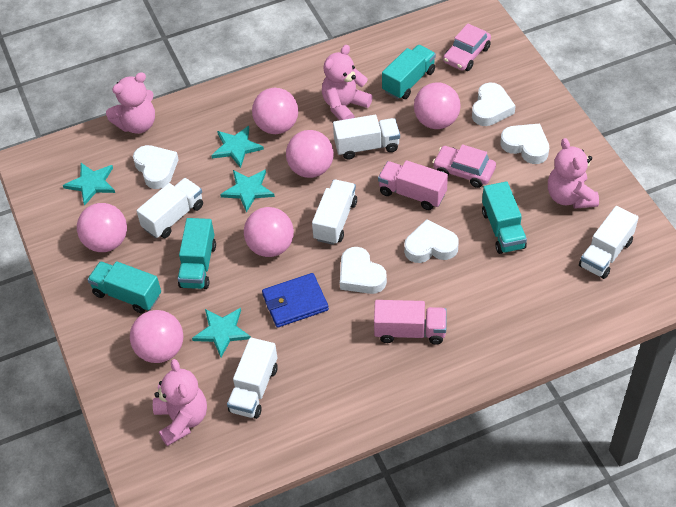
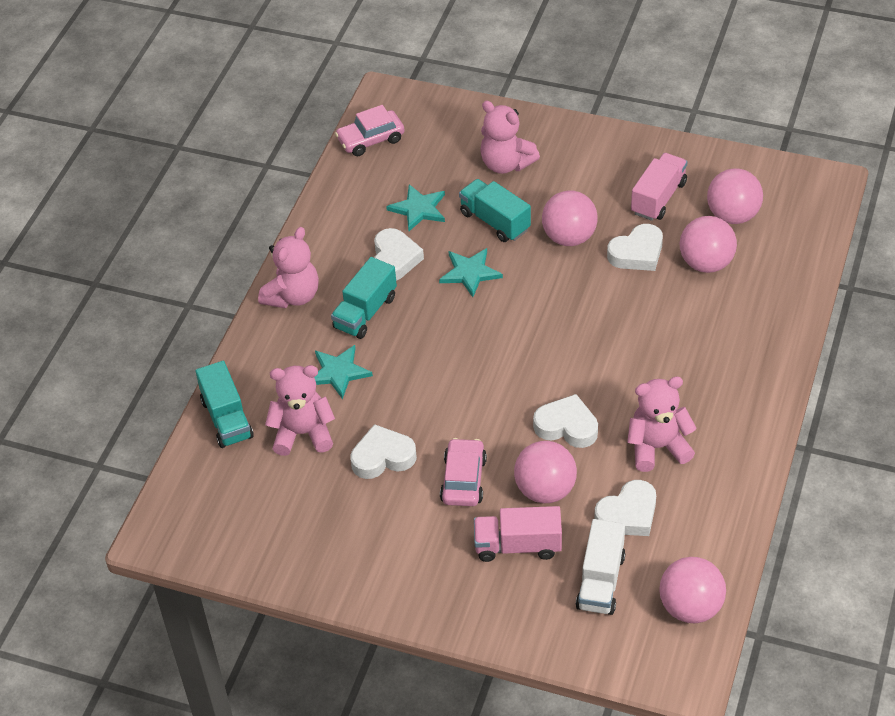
blue wallet: 1 -> 0
pink ball: 6 -> 5
turquoise star: 4 -> 3
turquoise truck: 4 -> 3
white truck: 5 -> 1

